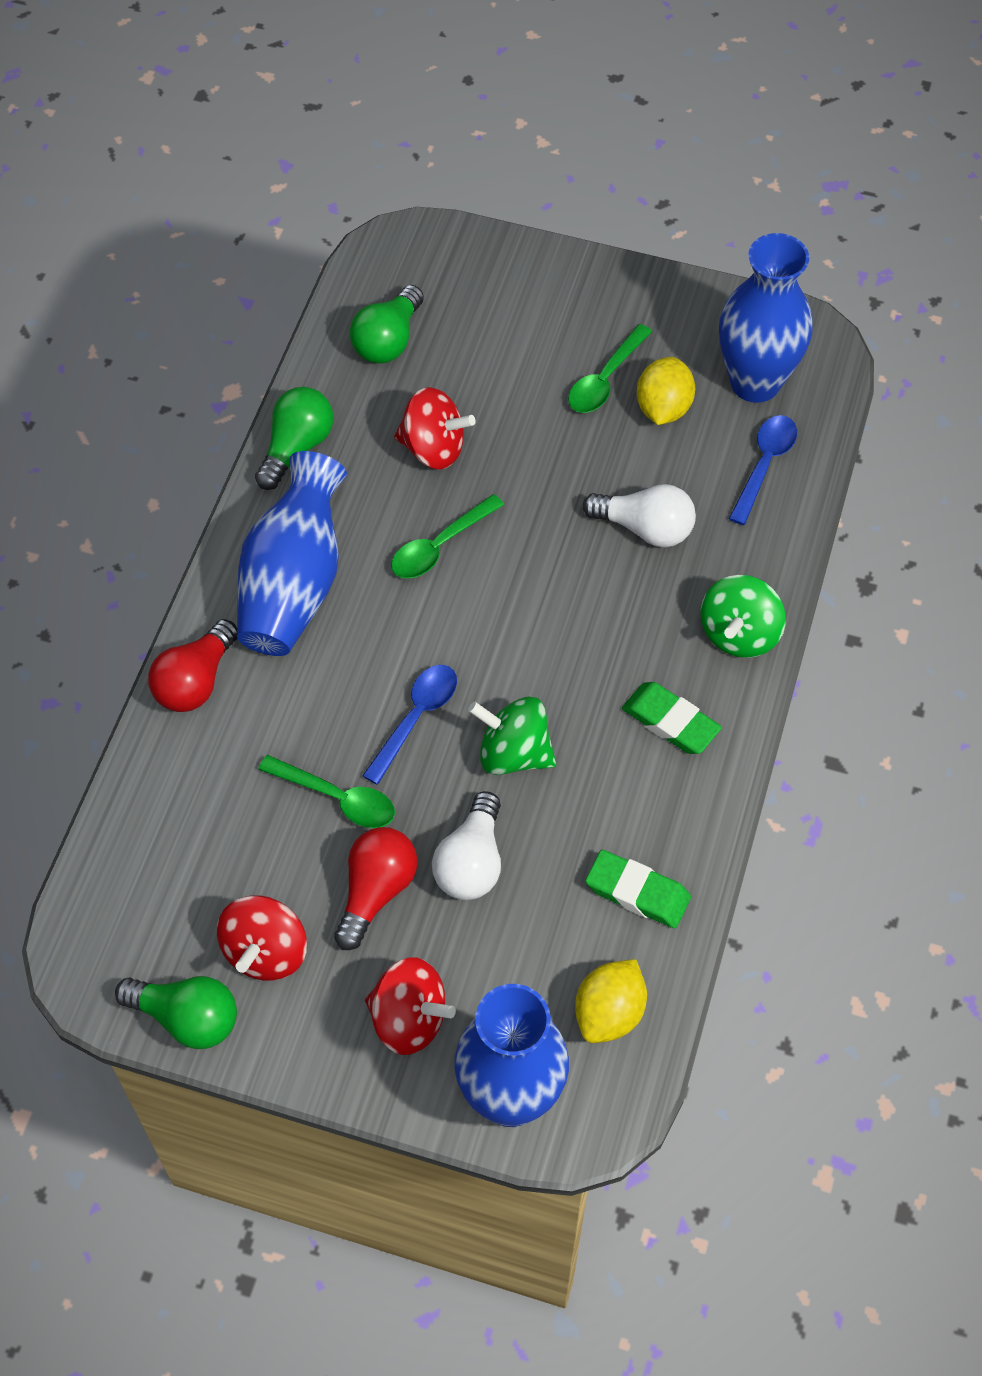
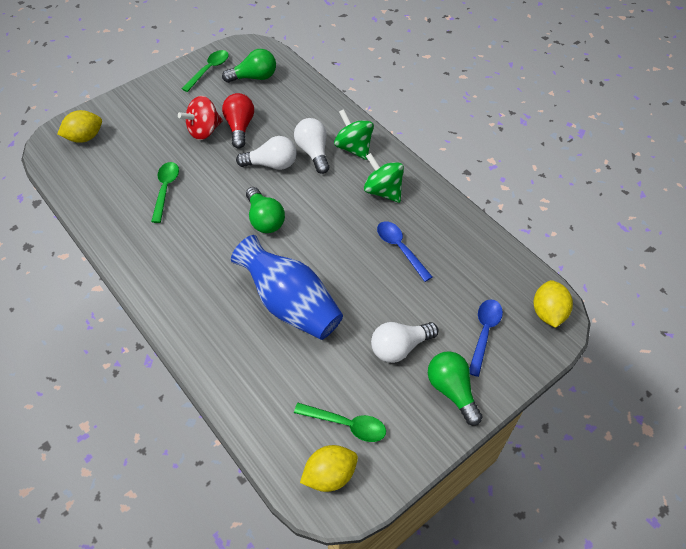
blue vase: 3 -> 1
green eraser: 2 -> 0
red light bulb: 2 -> 1
red spinning top: 3 -> 1
white light bulb: 2 -> 3
yellow lemon: 2 -> 3

